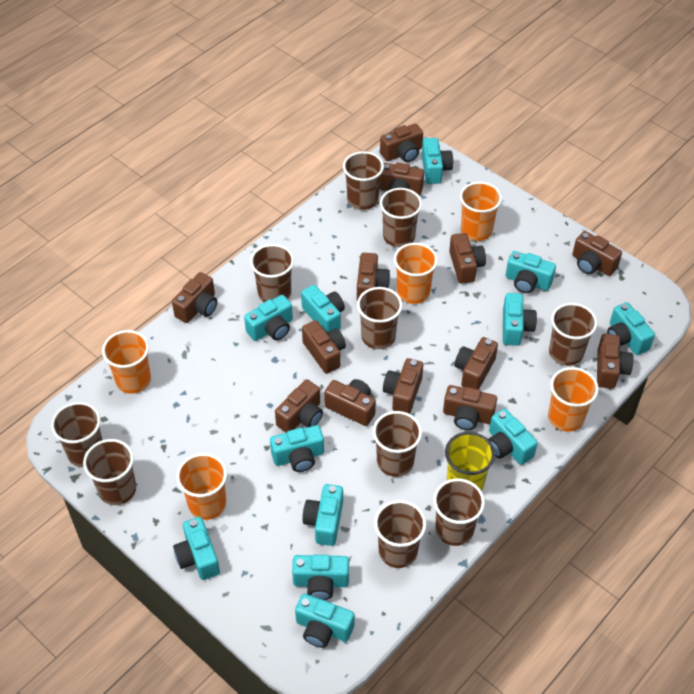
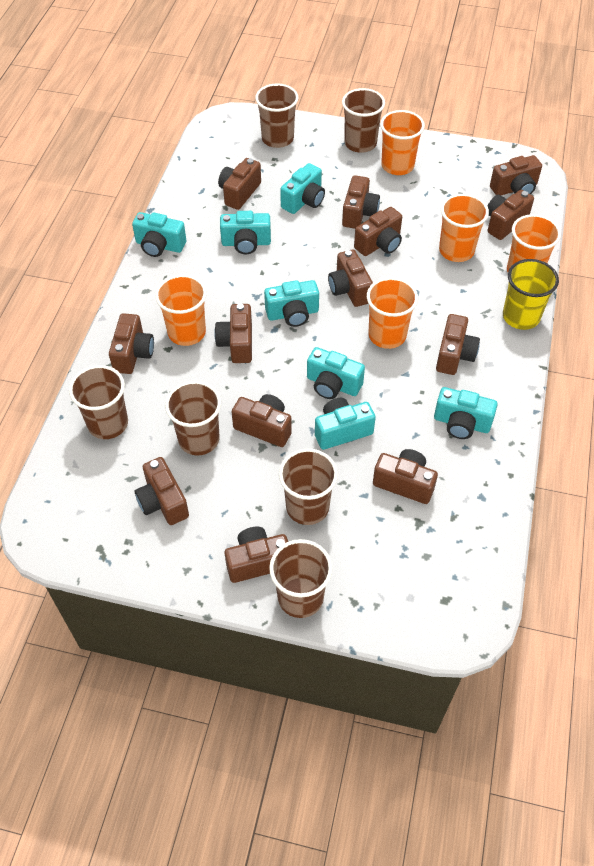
brown cup: 10 -> 6
turquoise camera: 12 -> 7

